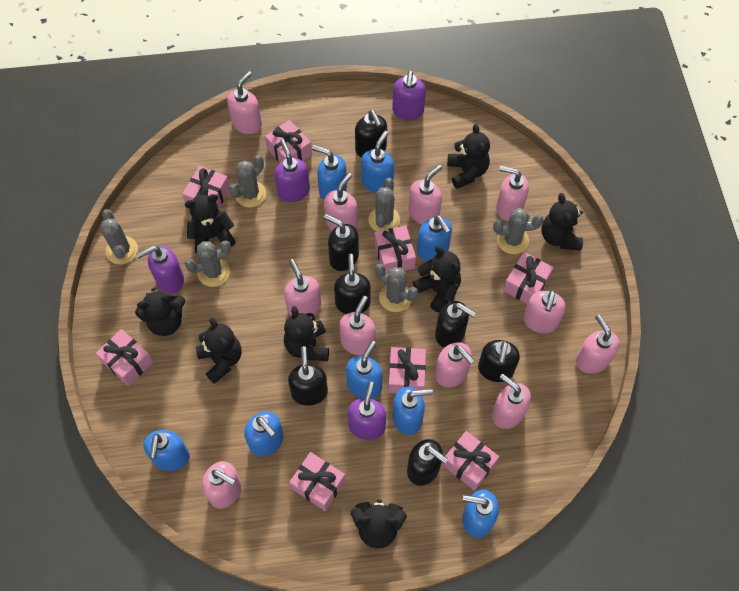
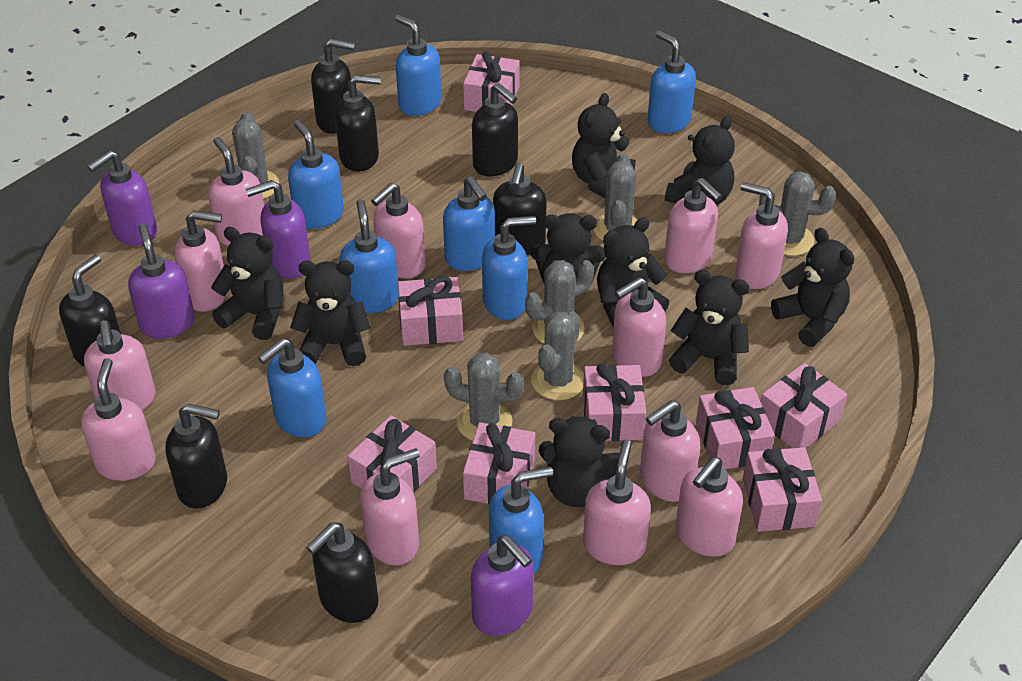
black teddy bear: 8 -> 9
pink soap dispenser: 11 -> 12

